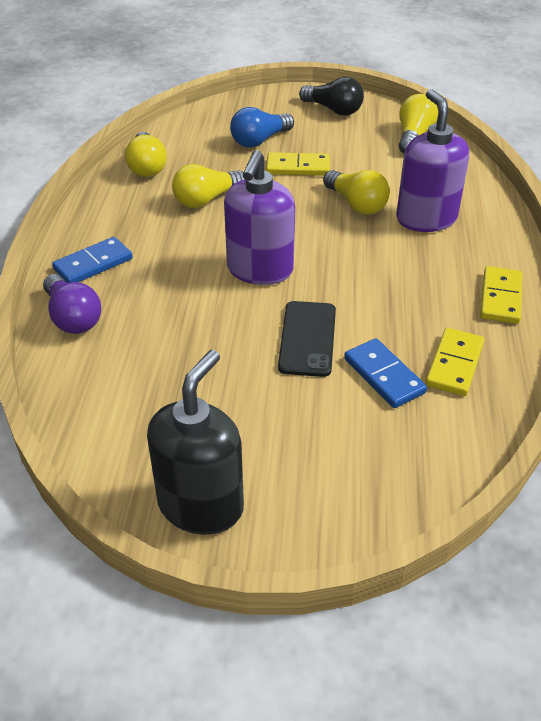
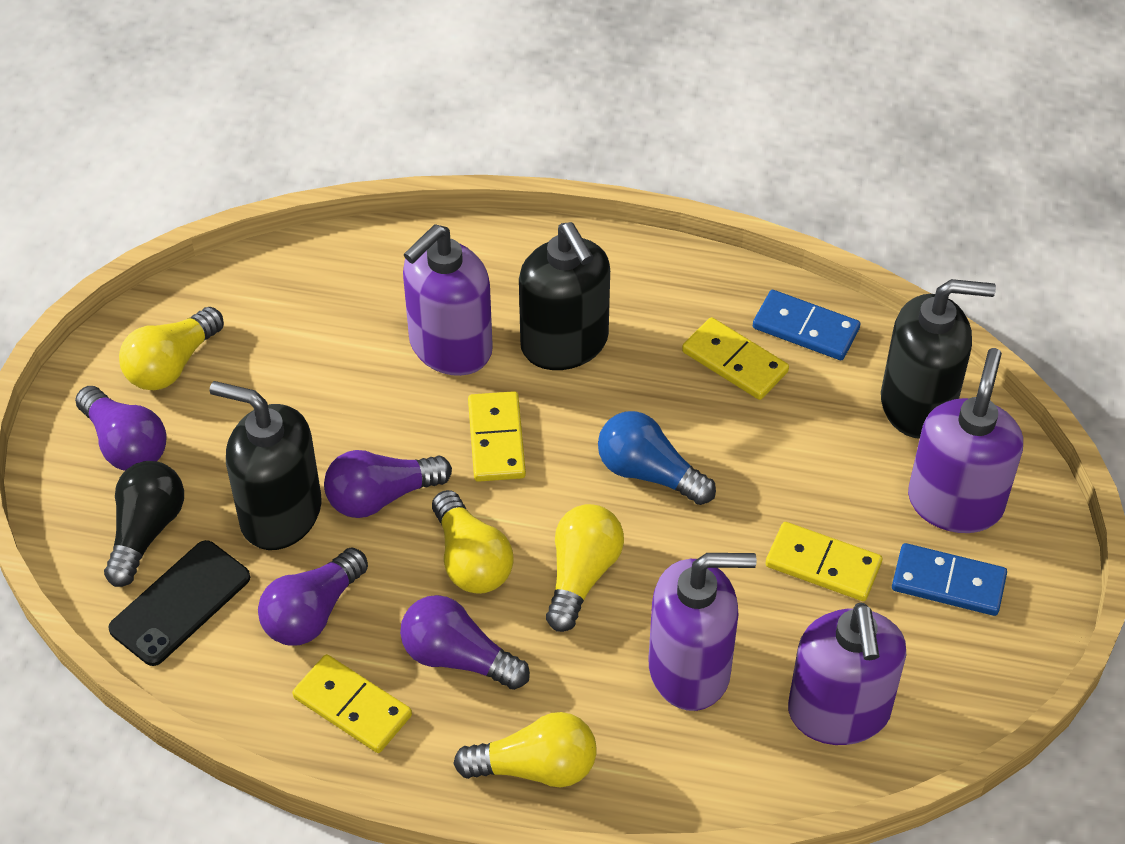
black soap dispenser: 1 -> 3
purple light bulb: 1 -> 4
purple soap dispenser: 2 -> 4
yellow domino: 3 -> 4

